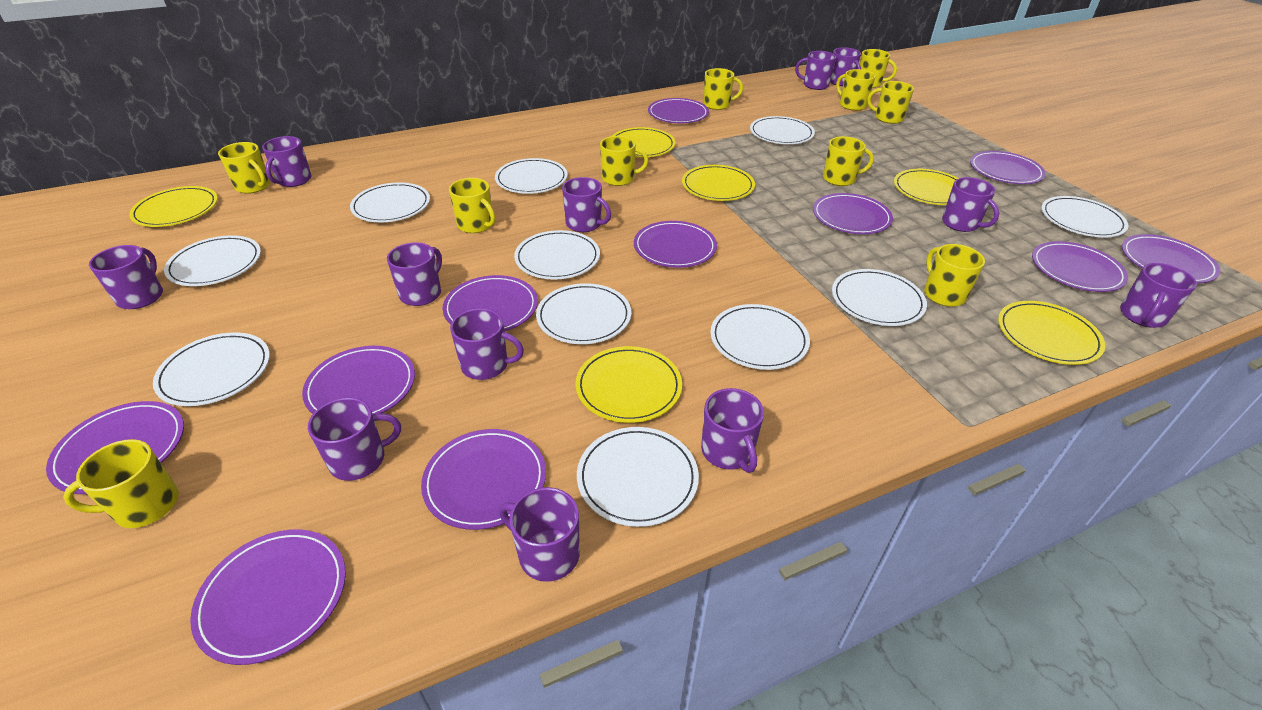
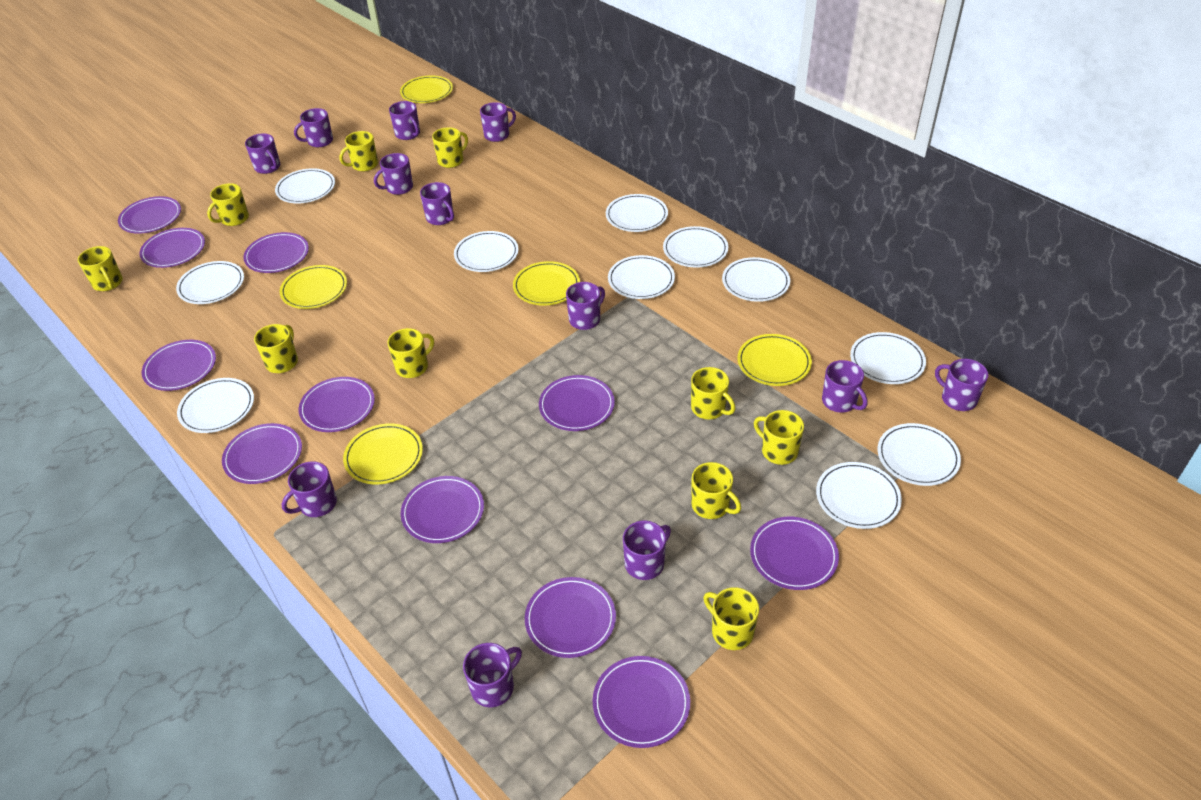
yellow plate: 6 -> 5

